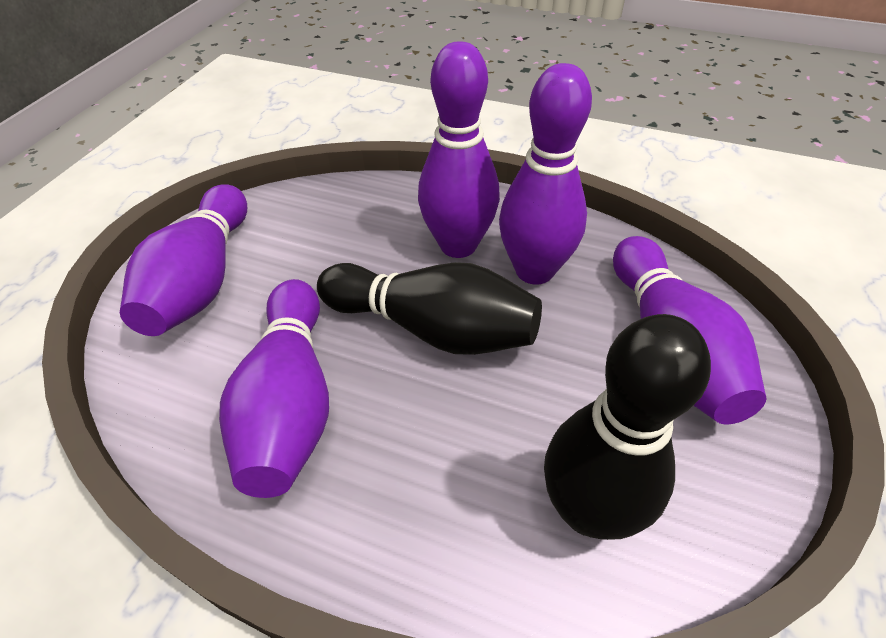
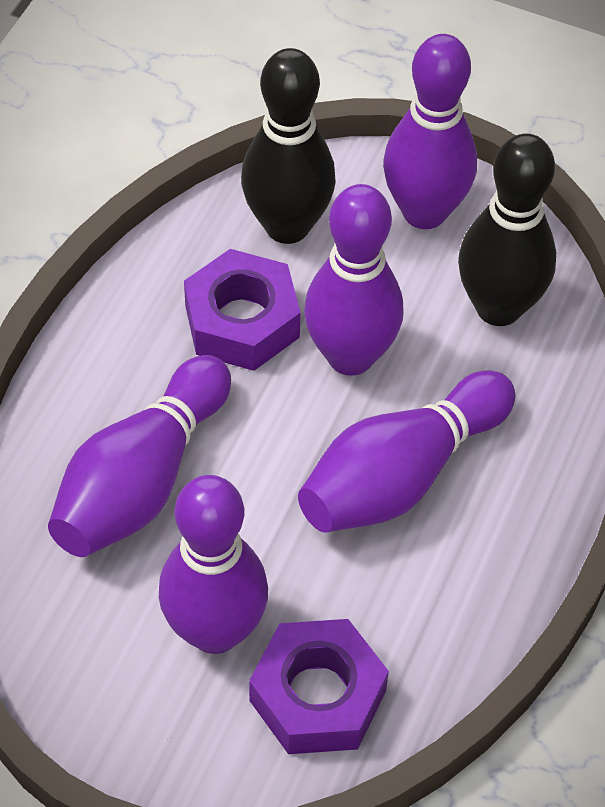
purple nut: 0 -> 2

